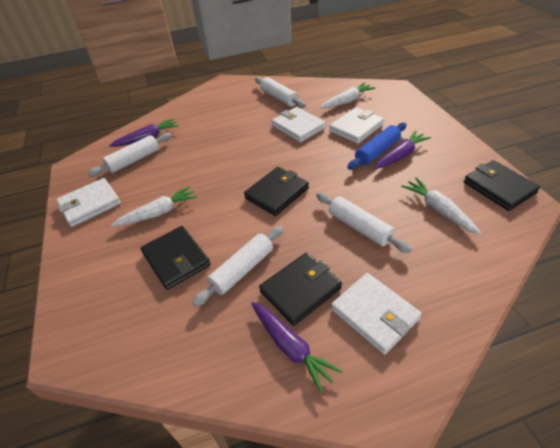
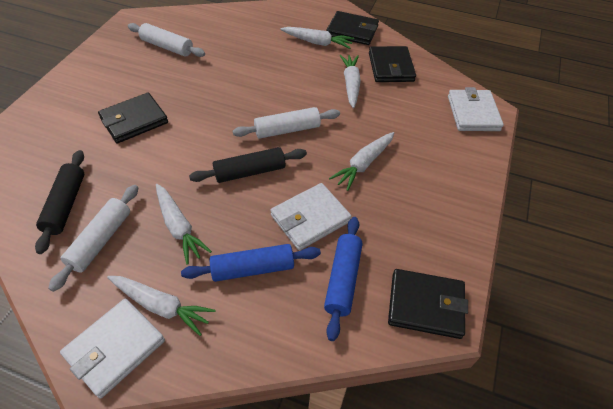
black rolling pin: 0 -> 2
blue rolling pin: 1 -> 2
purple carrot: 3 -> 0
white carrot: 3 -> 5
white rolling pin: 4 -> 3
white wallet: 4 -> 3

